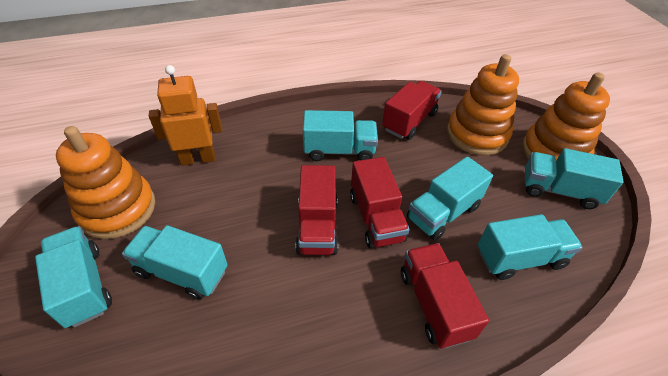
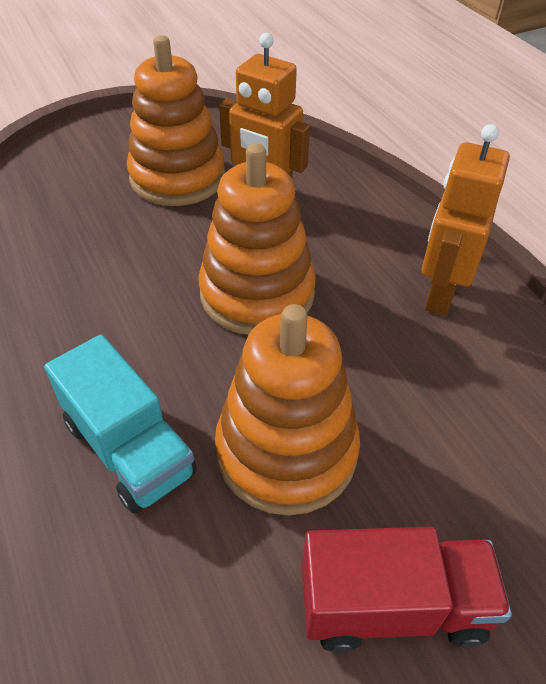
orange robot: 1 -> 2
red truck: 4 -> 1
turquoise truck: 6 -> 1

